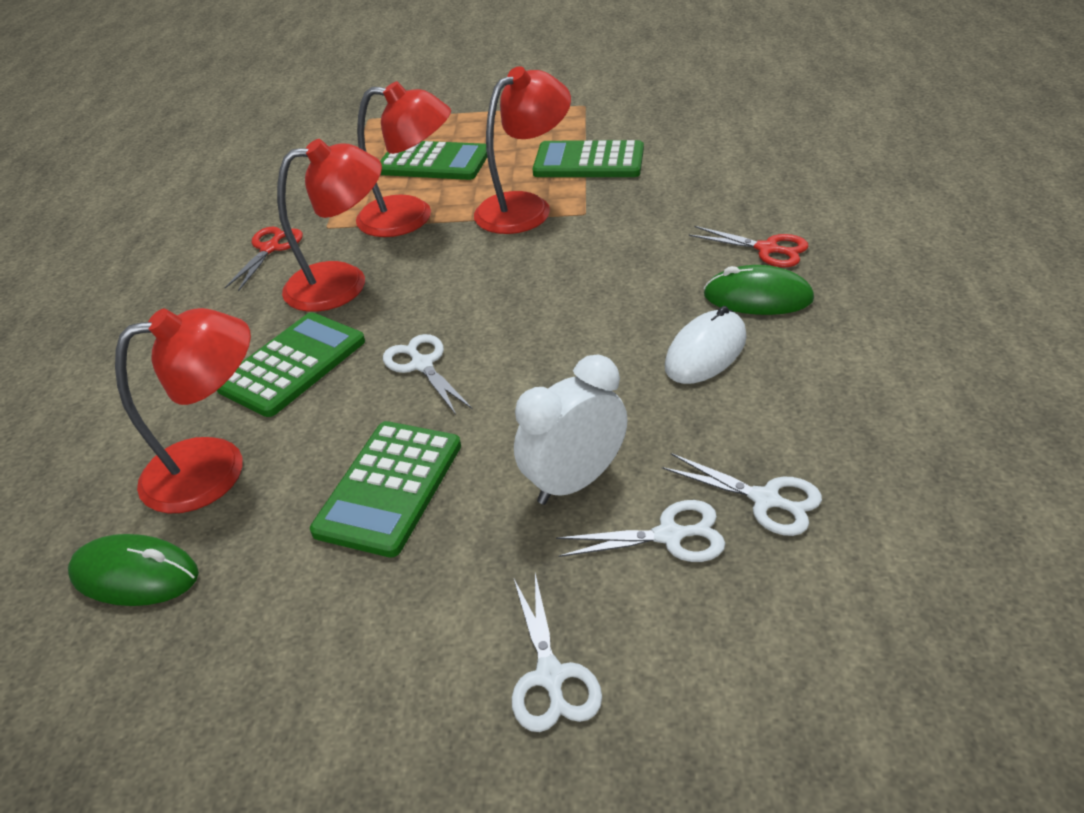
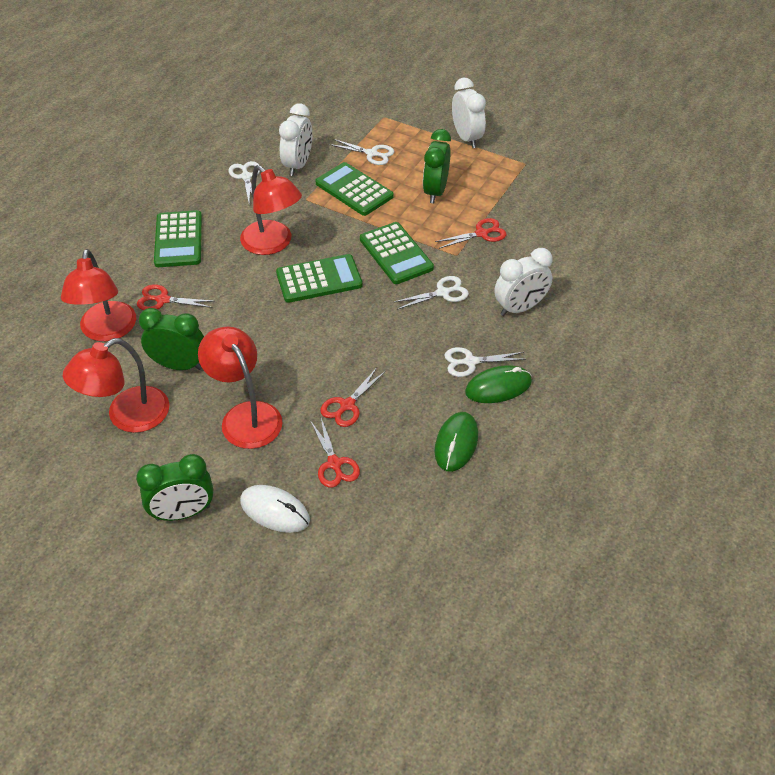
green clock: 0 -> 3
red scissors: 2 -> 4
white clock: 1 -> 3

